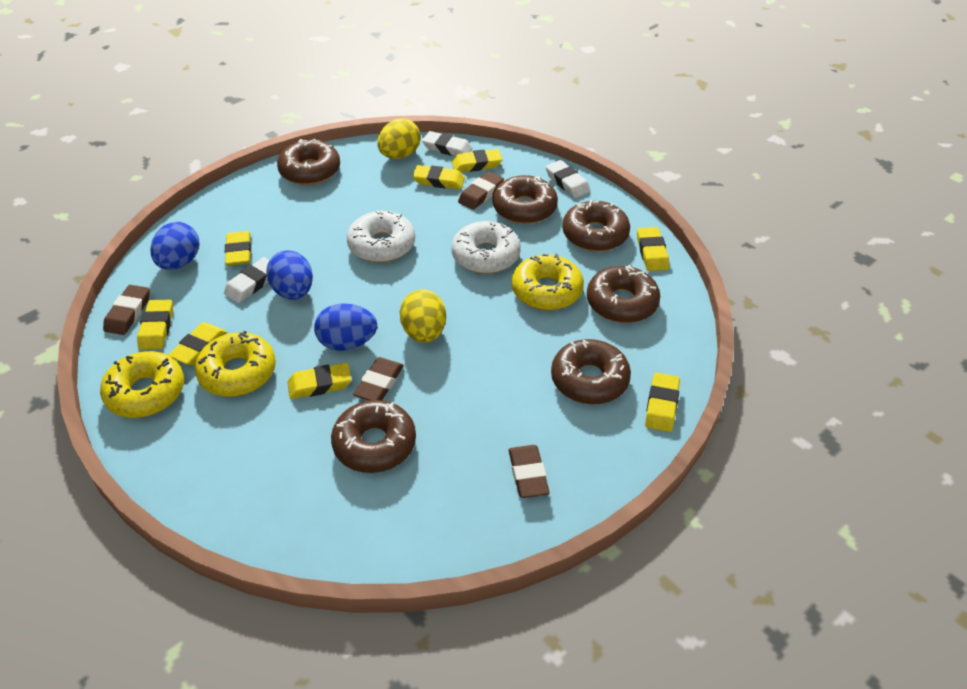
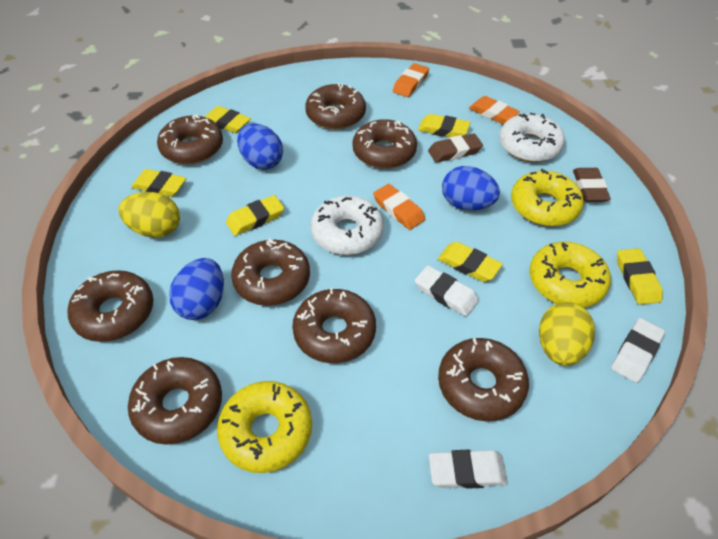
brown donut: 6 -> 8
brown eraser: 4 -> 2
orange eraser: 0 -> 3
yellow eraser: 8 -> 6

